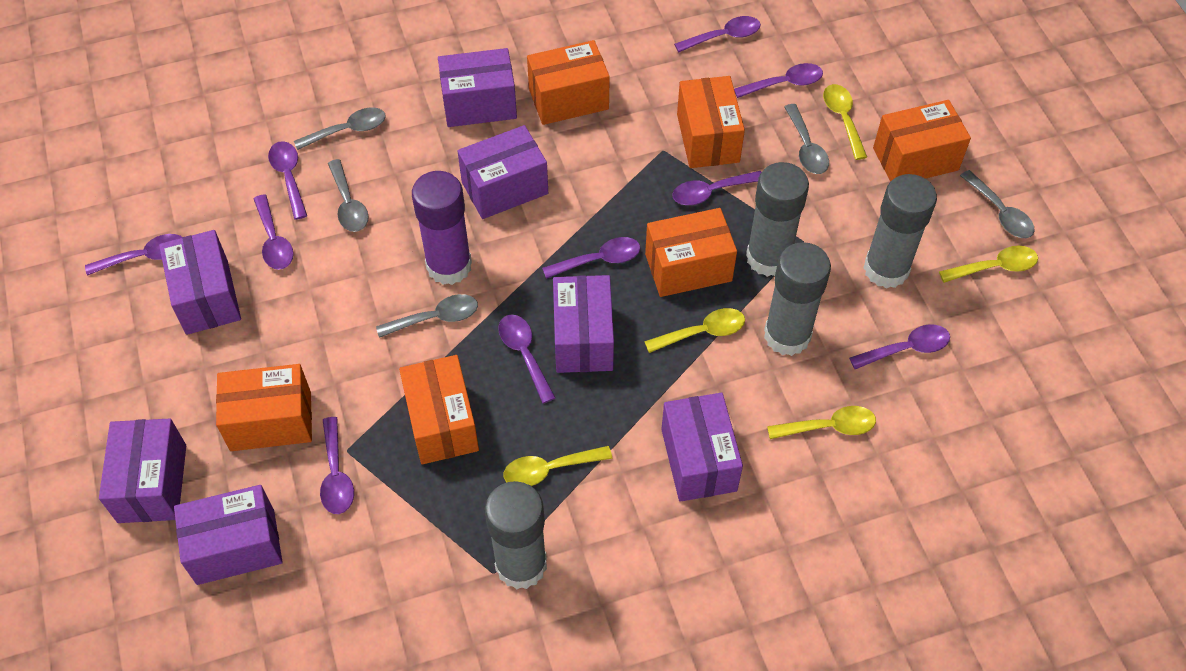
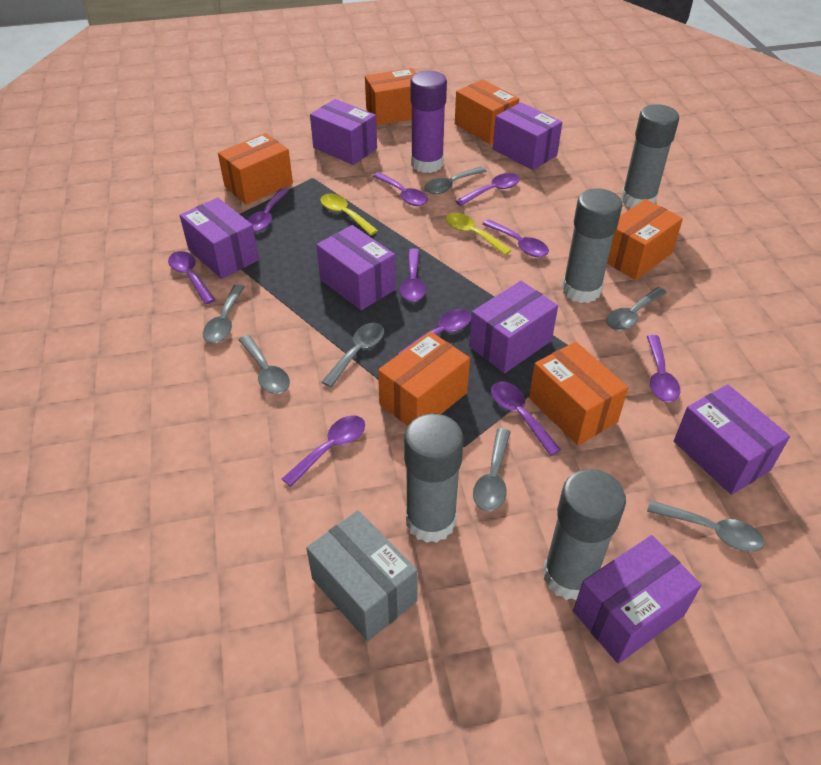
grey box: 0 -> 1
grey spoon: 5 -> 7
yellow spoon: 5 -> 2

